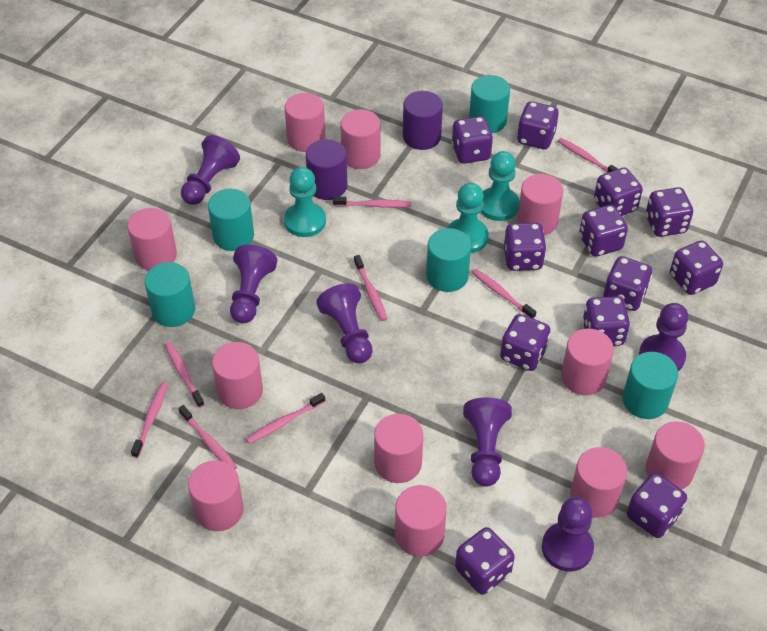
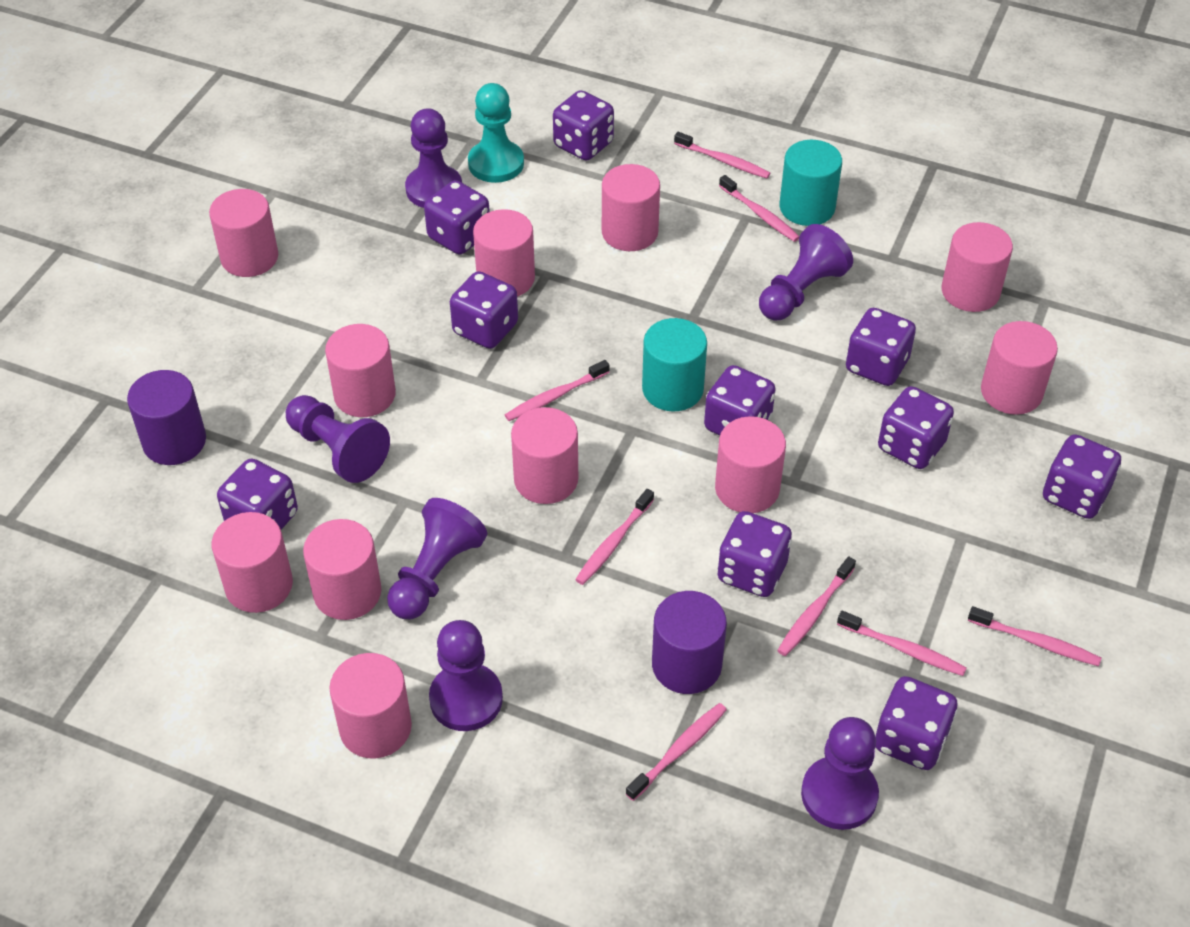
purple dice: 12 -> 10
turquoise cylinder: 5 -> 2
turquoise pawn: 3 -> 1

